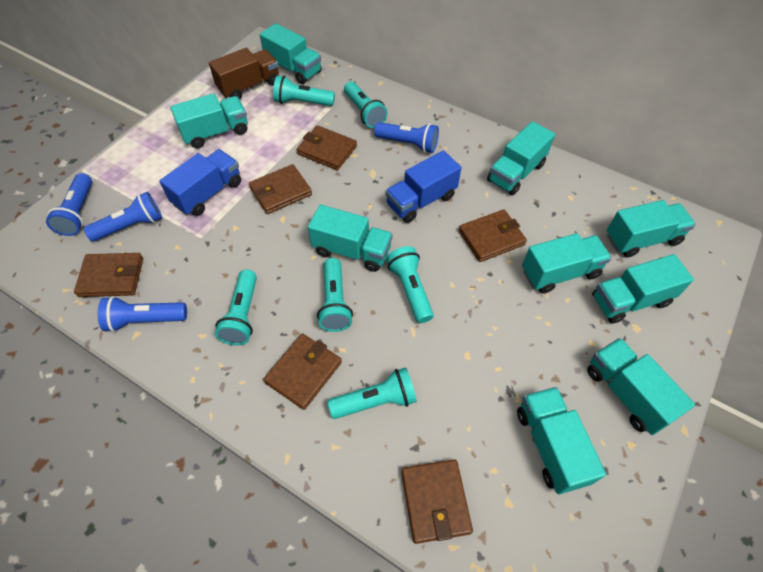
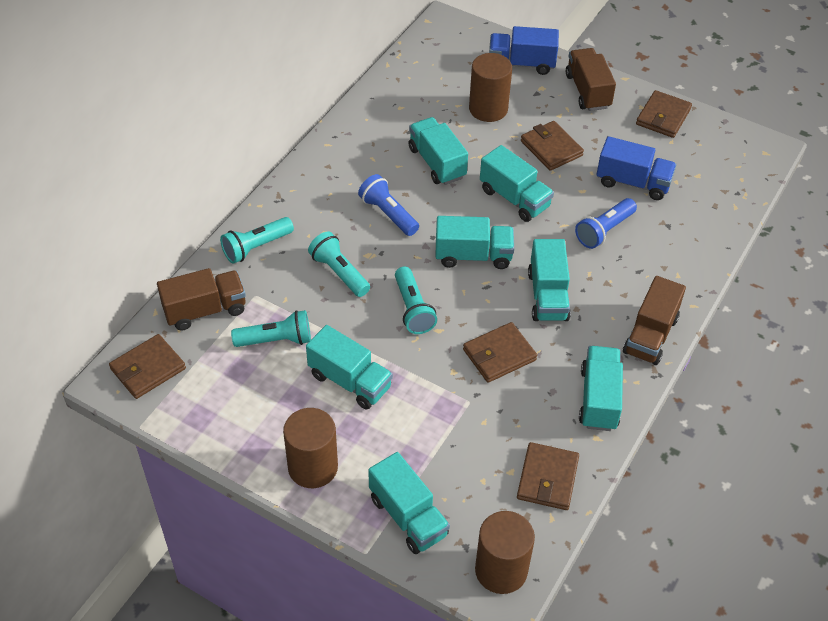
blue flashlight: 4 -> 2
brown cylinder: 0 -> 3
brown truck: 1 -> 3
brown wallet: 6 -> 5
turquoise flashlight: 6 -> 4
turquoise truck: 9 -> 7

